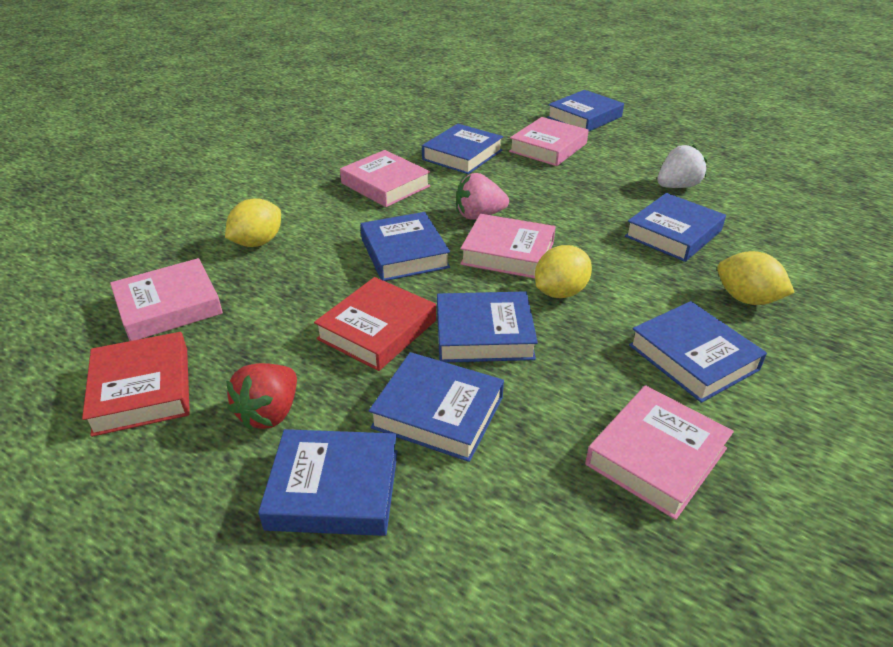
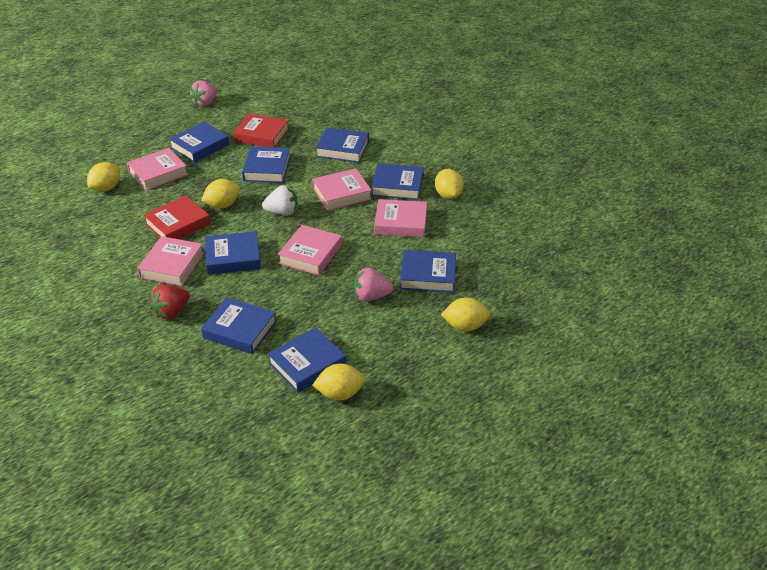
pink strawberry: 1 -> 2
yellow lemon: 3 -> 5

